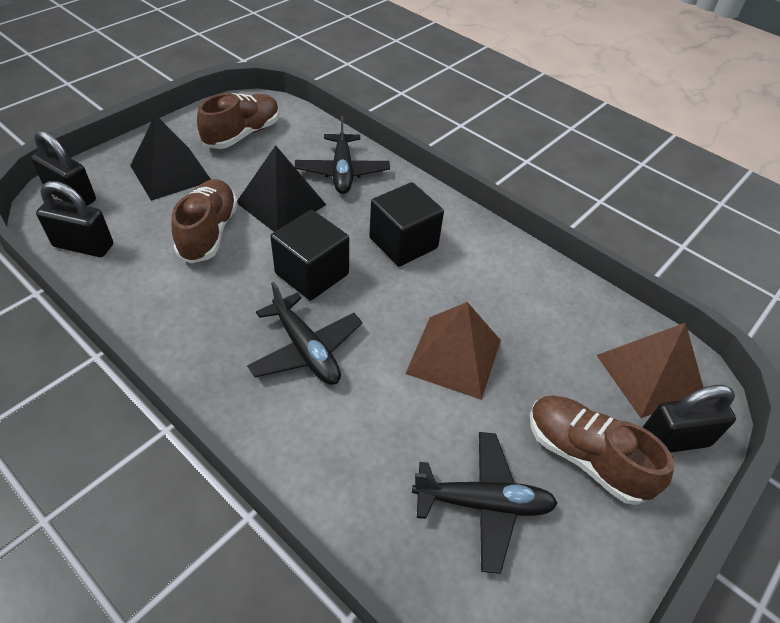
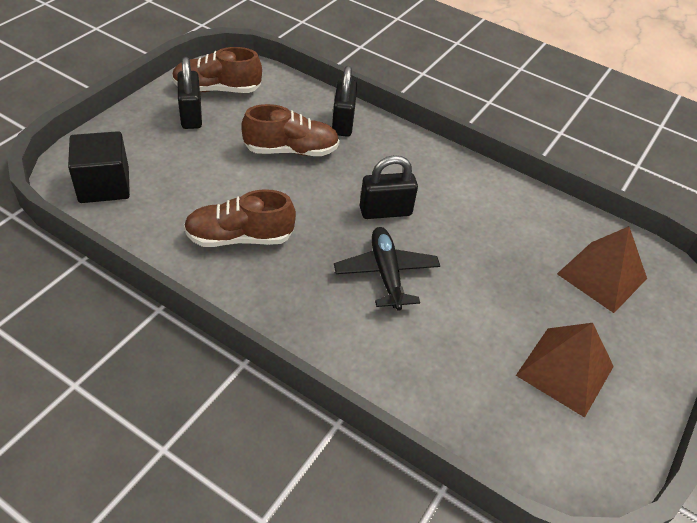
black cube: 2 -> 1
black plane: 3 -> 1
black pyramid: 2 -> 0

